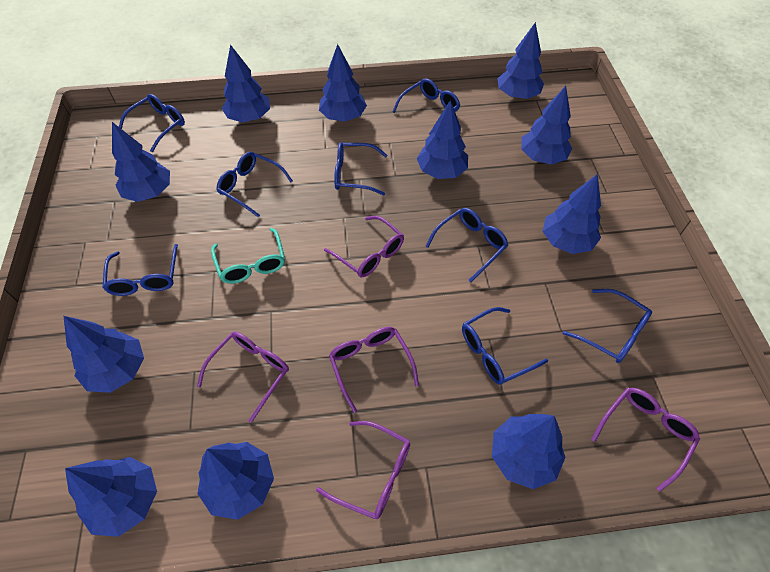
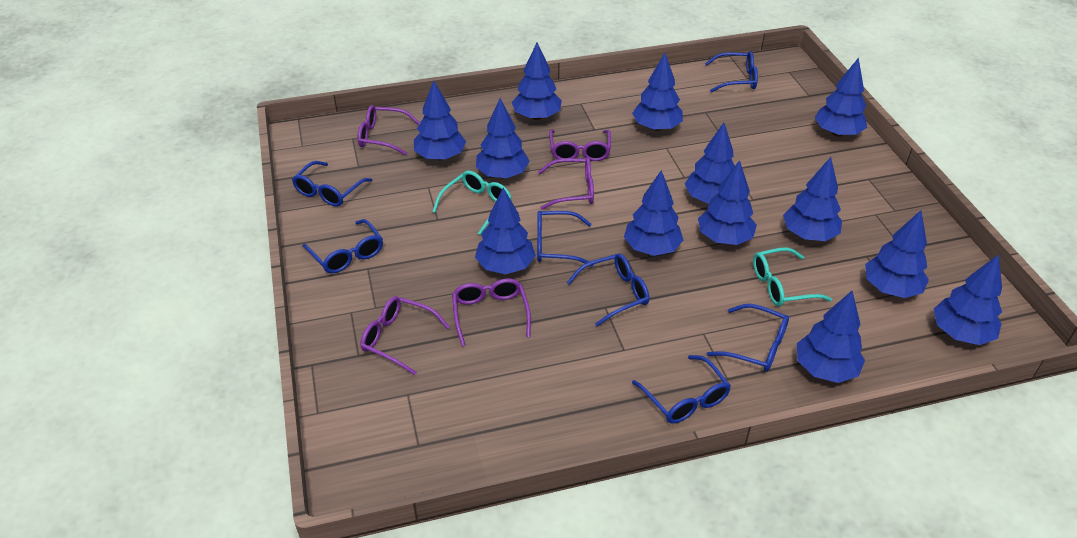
blue glasses: 8 -> 7
blue tree: 11 -> 13
turquoise glasses: 1 -> 2

